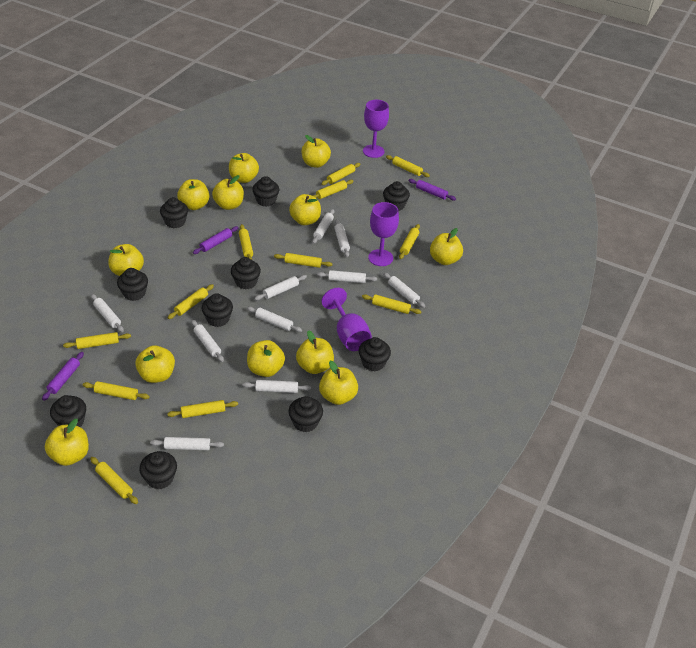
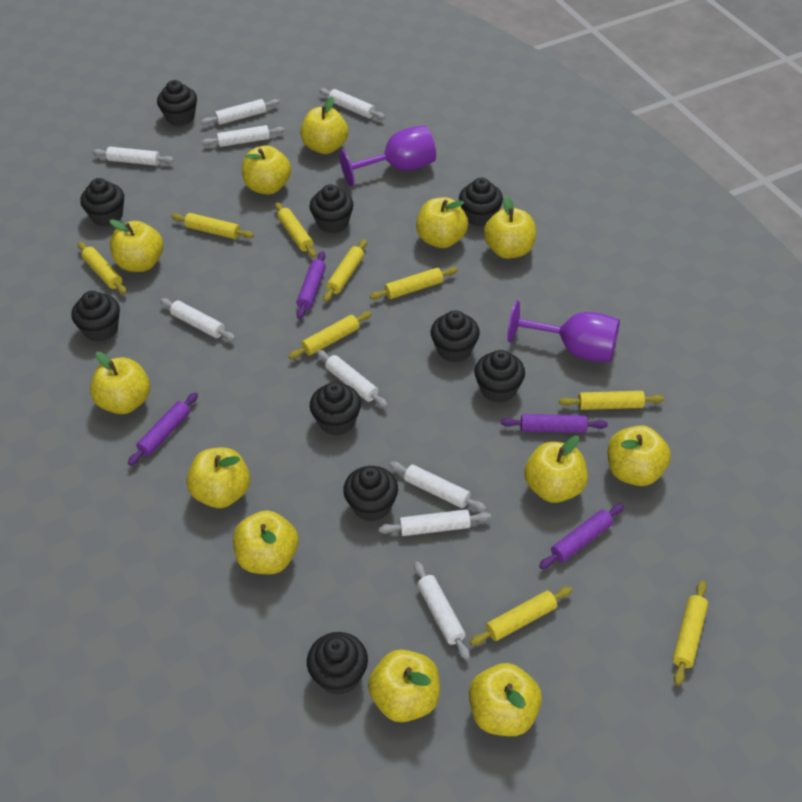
purple goblet: 3 -> 2
purple rolling pin: 3 -> 4
white rolling pin: 10 -> 9
yellow rolling pin: 12 -> 9

